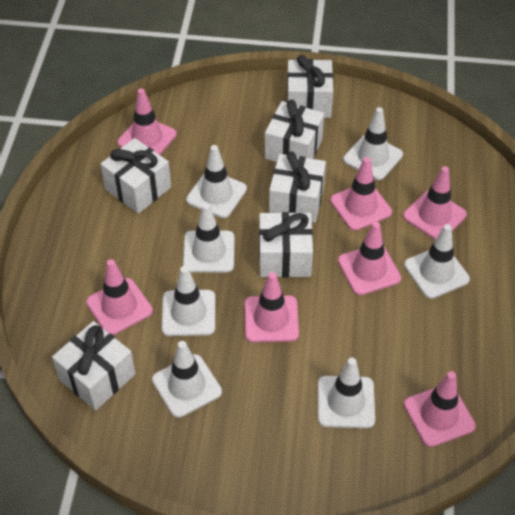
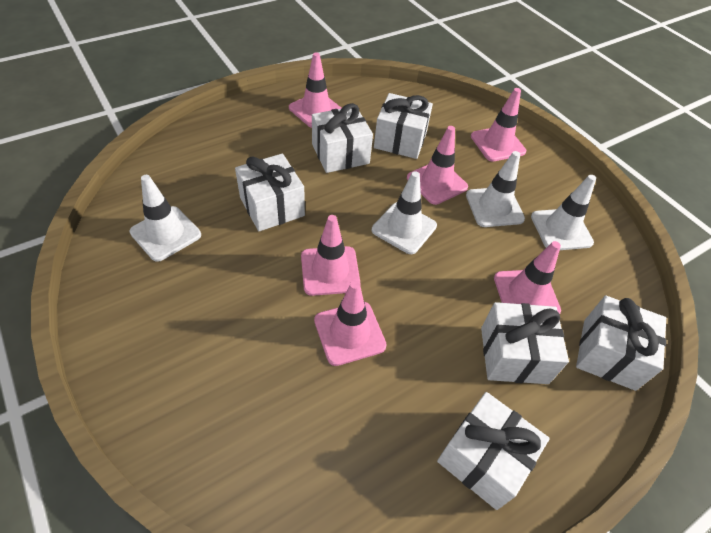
pink traffic cone: 7 -> 6
white traffic cone: 7 -> 4

